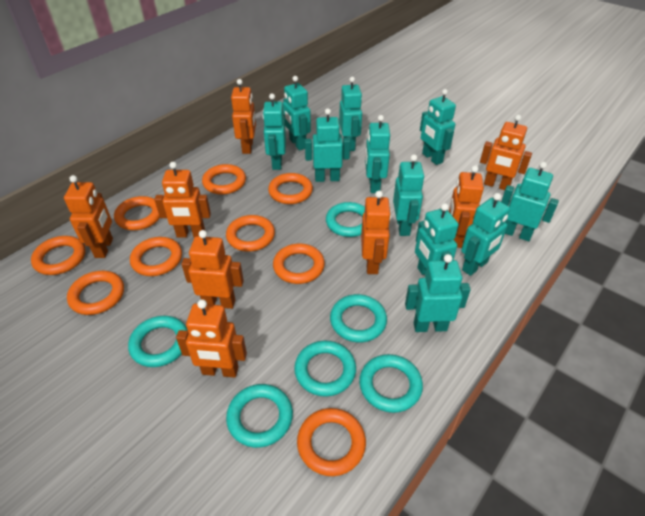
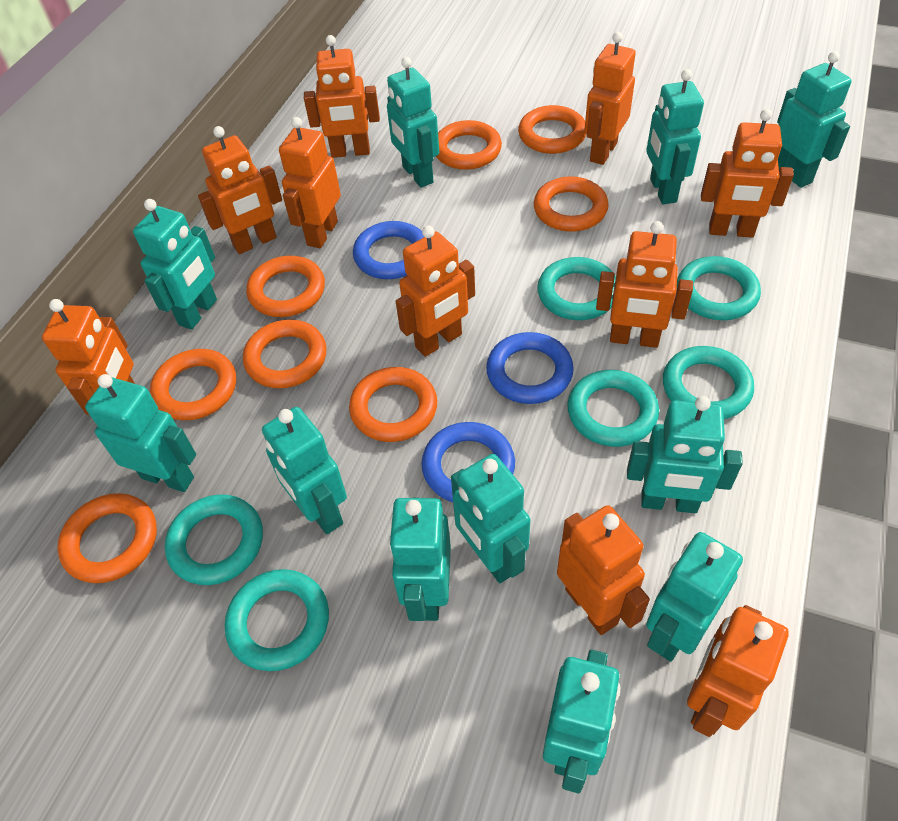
blue ring: 0 -> 3
orange ring: 9 -> 8
orange robot: 8 -> 10

